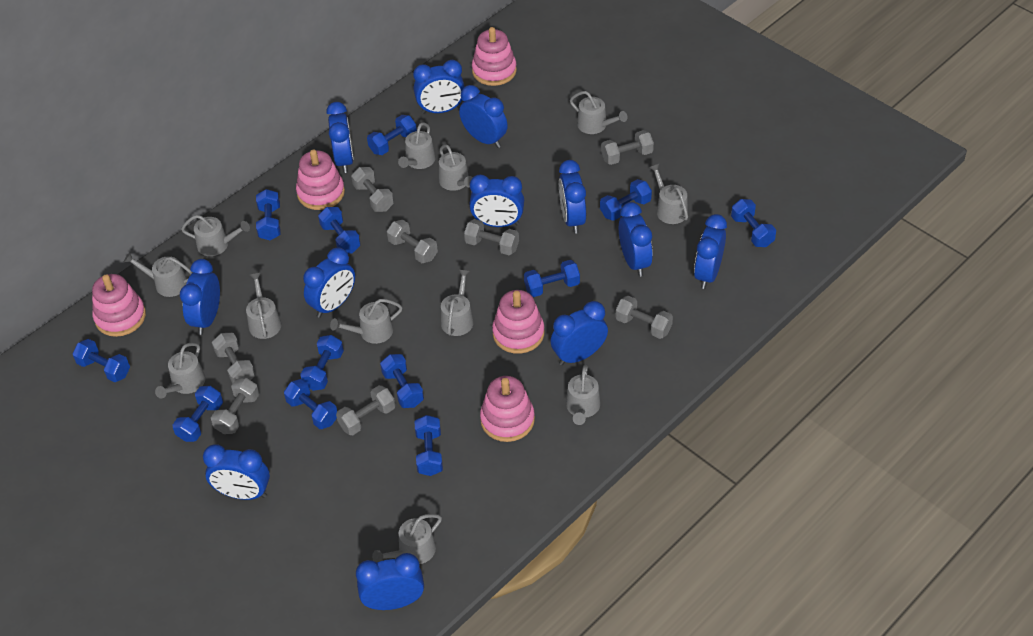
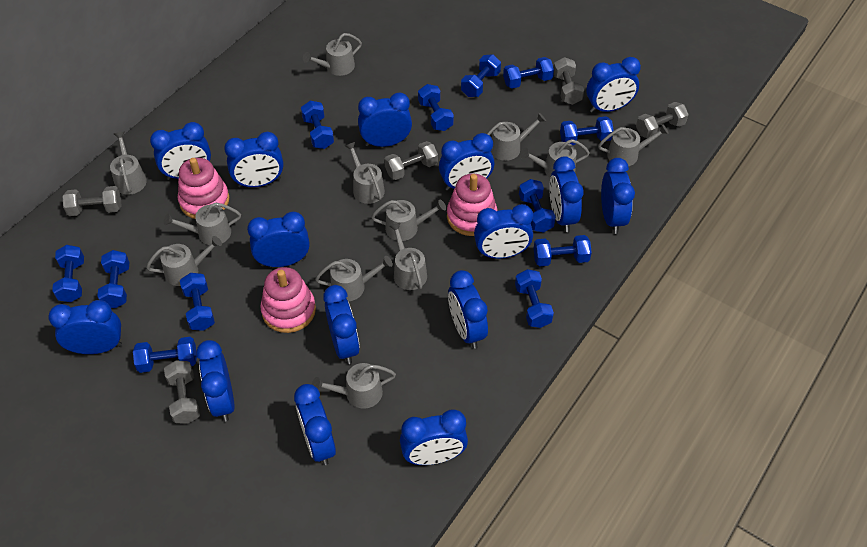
blue clock: 12 -> 15
grey dumbbell: 8 -> 5
pink stacking toy: 5 -> 3

